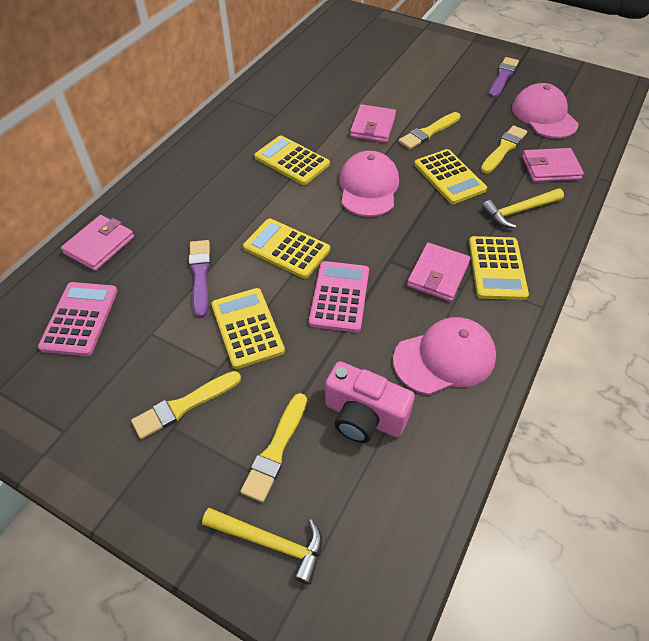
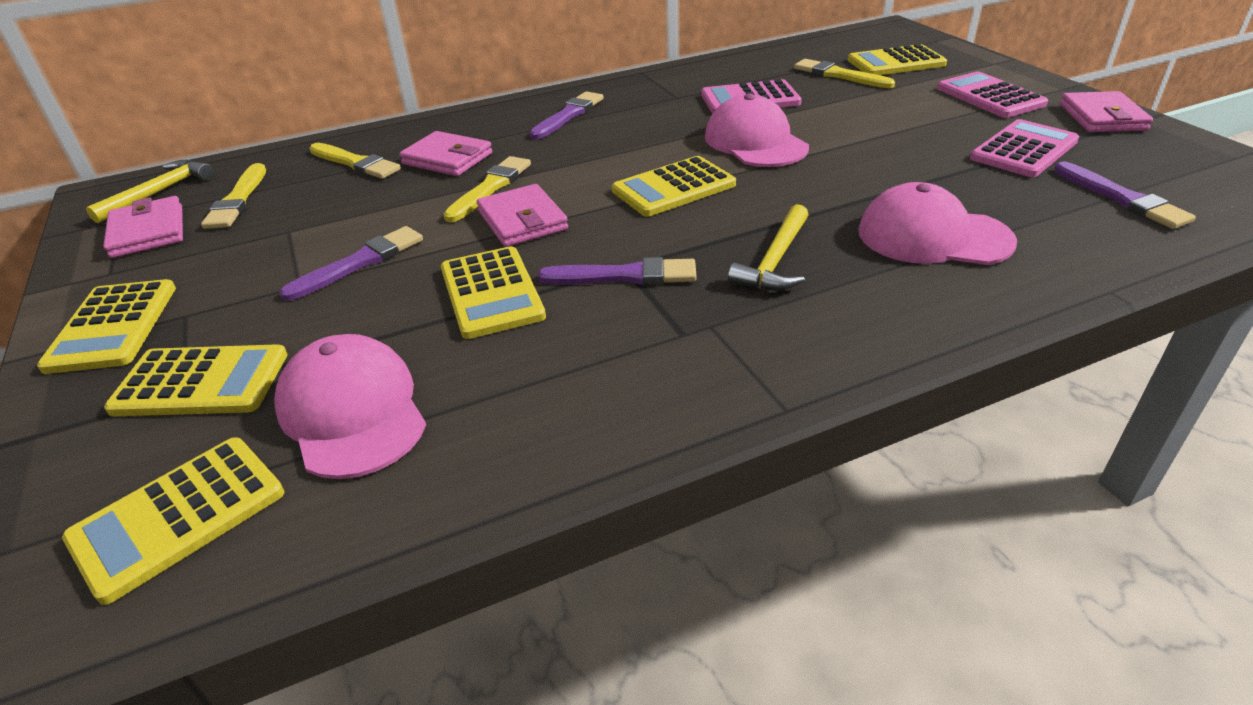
pink calculator: 2 -> 3
pink camera: 1 -> 0
purple brush: 2 -> 4
yellow calculator: 5 -> 6

